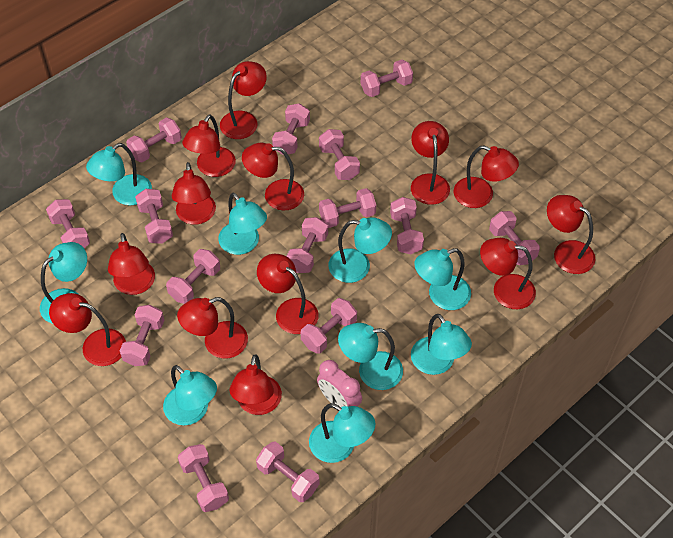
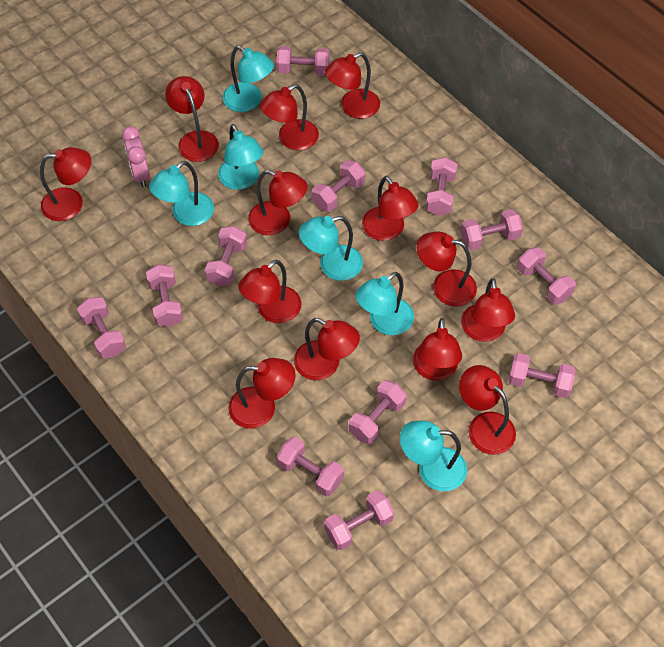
pink dumbbell: 15 -> 12
turquoise lamp: 9 -> 6

